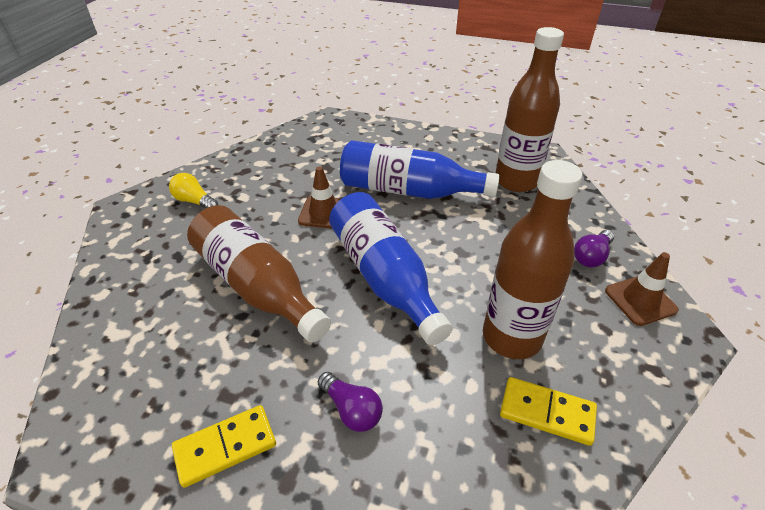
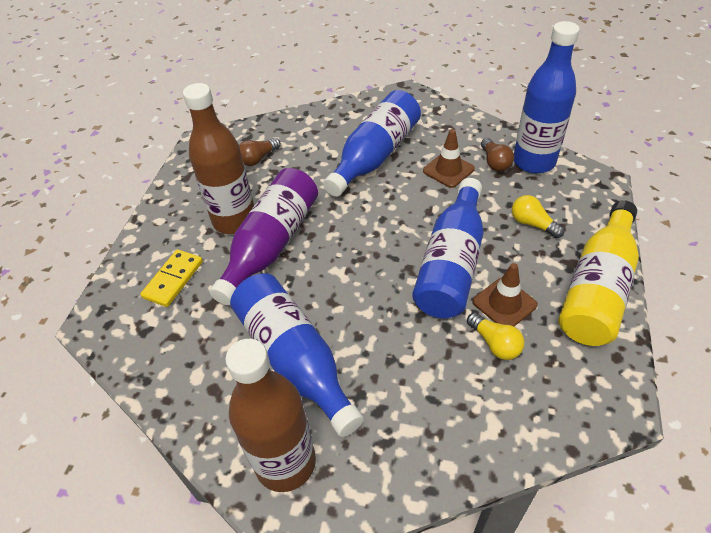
blue bottle: 2 -> 4
brown bottle: 3 -> 2
brown light bulb: 0 -> 2
purple bottle: 0 -> 1
purple light bulb: 2 -> 0
yellow bottle: 0 -> 1
yellow domino: 2 -> 1
yellow light bulb: 1 -> 2

